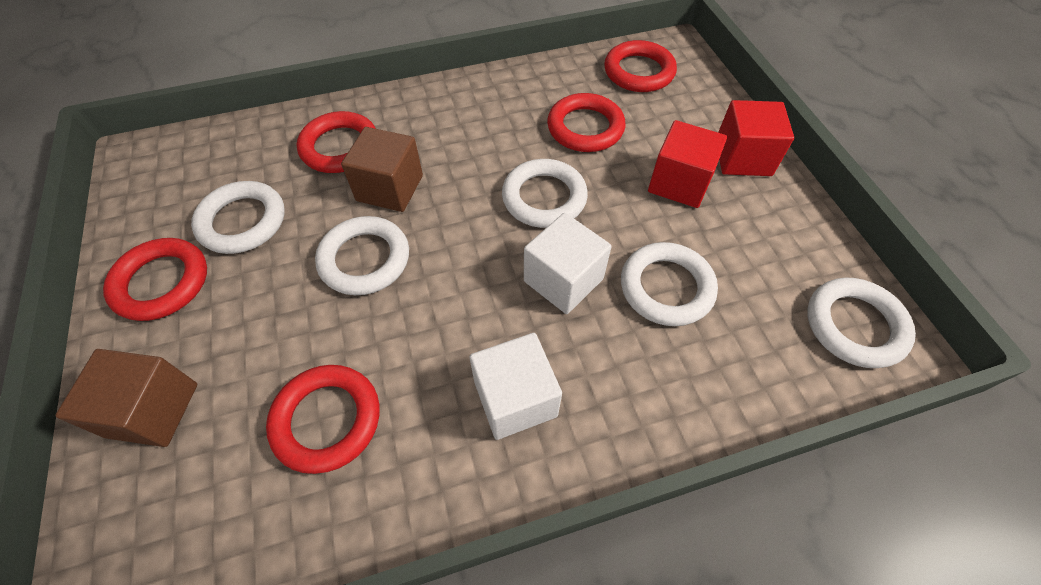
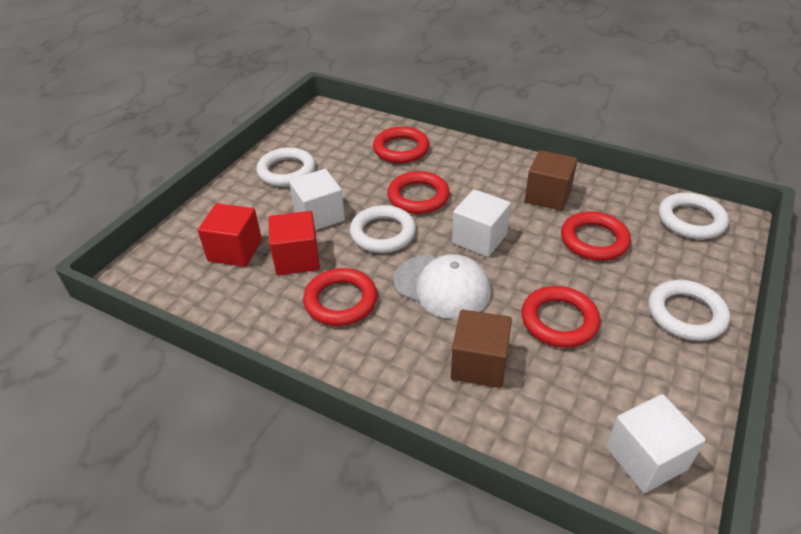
white cap: 0 -> 1
white cube: 2 -> 3
white ring: 5 -> 4

